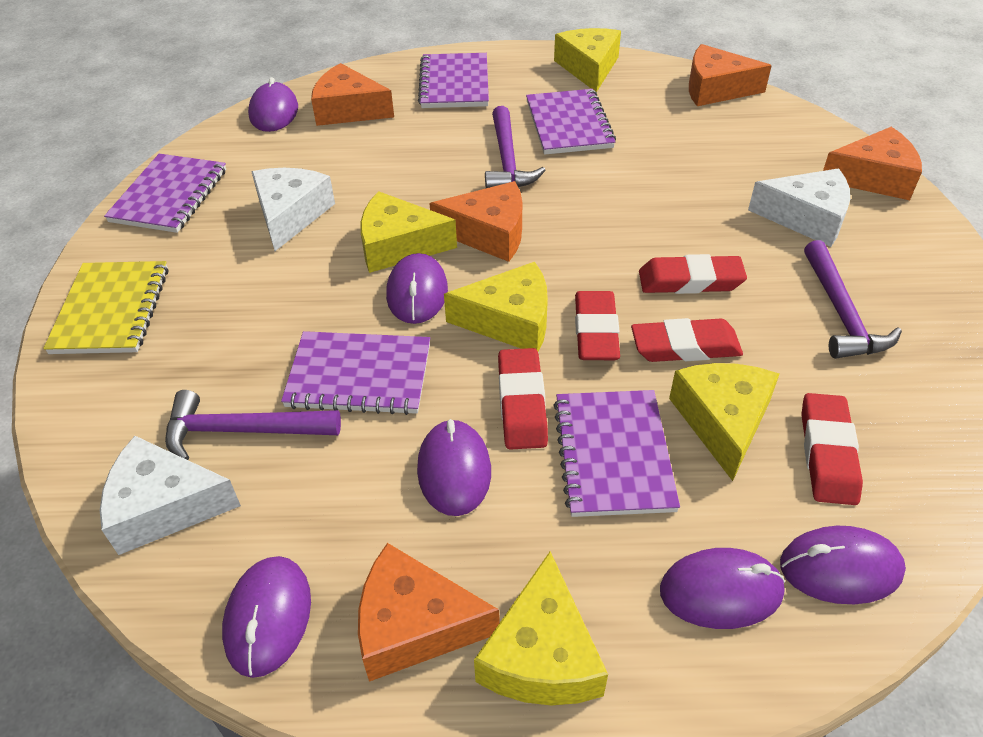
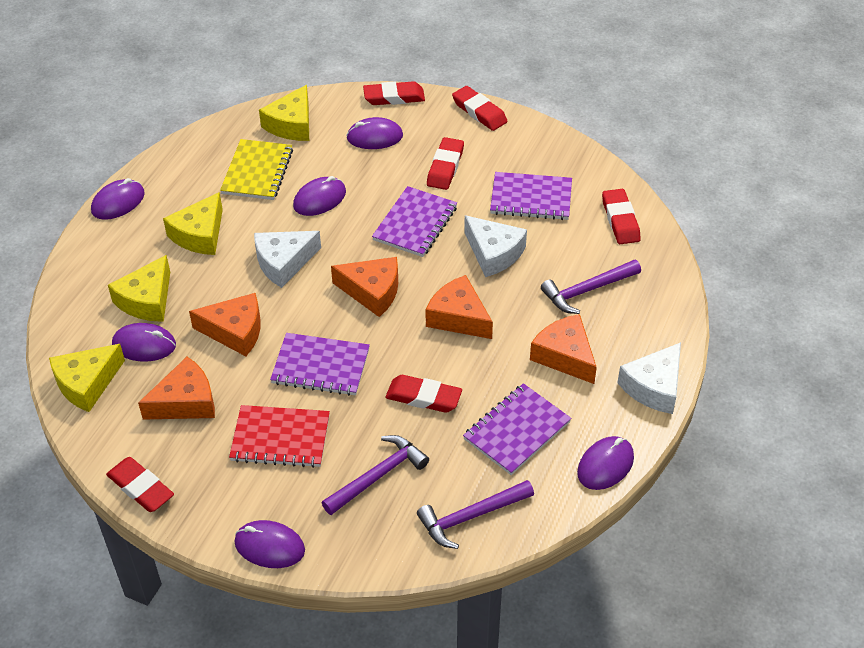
purple notebook: 5 -> 4
red eraser: 5 -> 6
red notebook: 0 -> 1
yellow cheese: 5 -> 4

